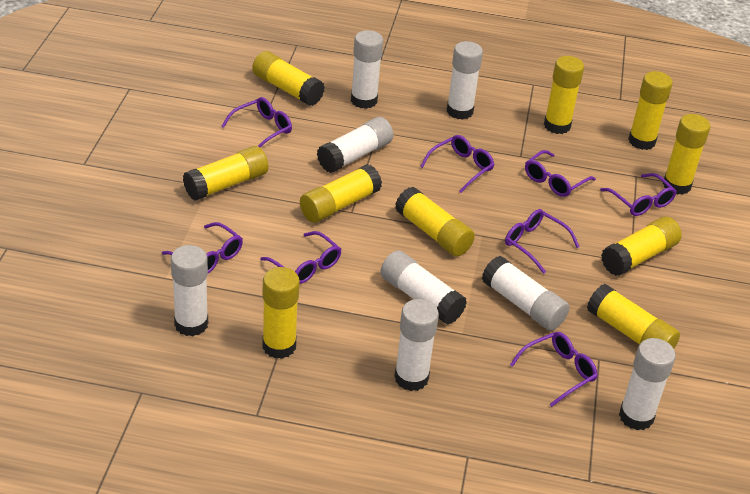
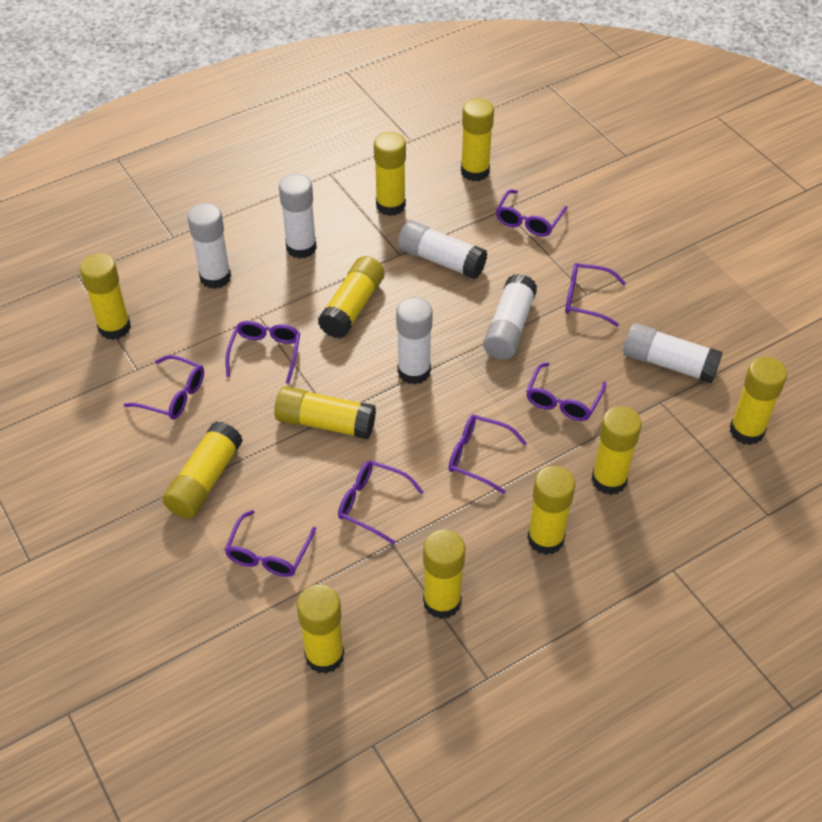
white glue stick: 8 -> 6
yellow glue stick: 10 -> 11

